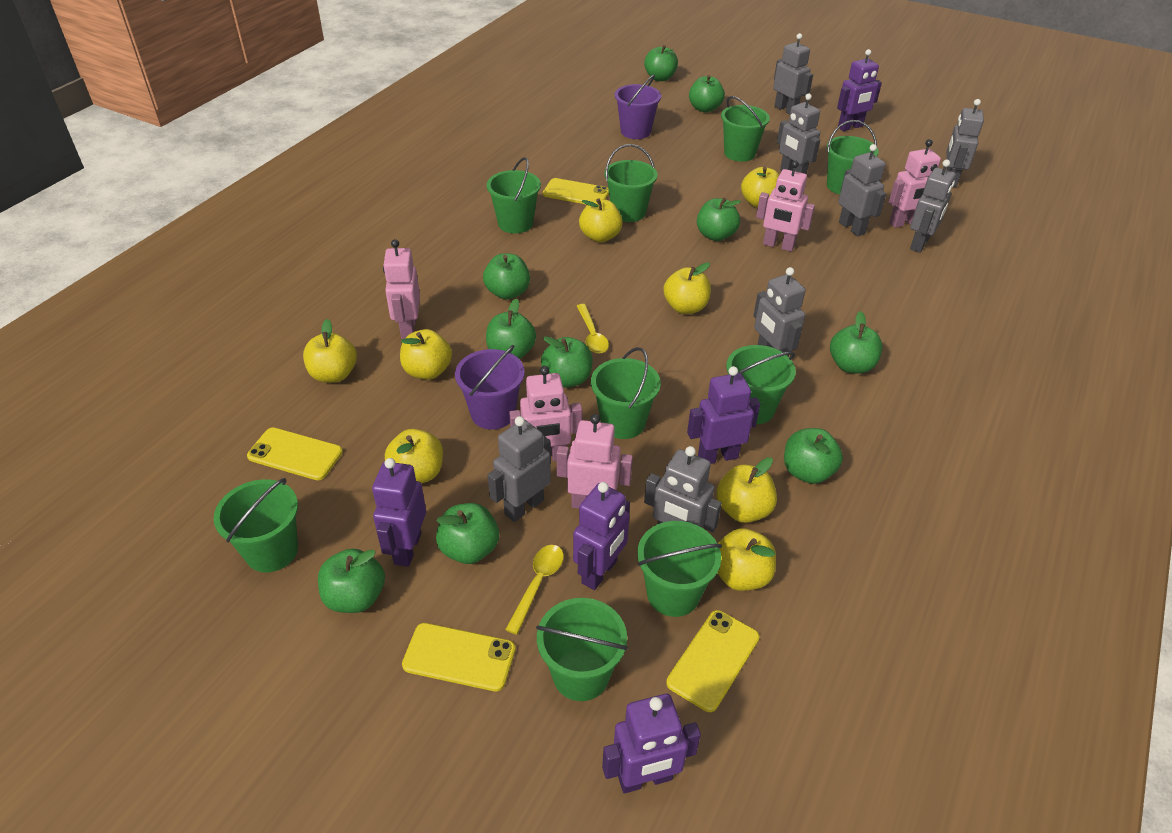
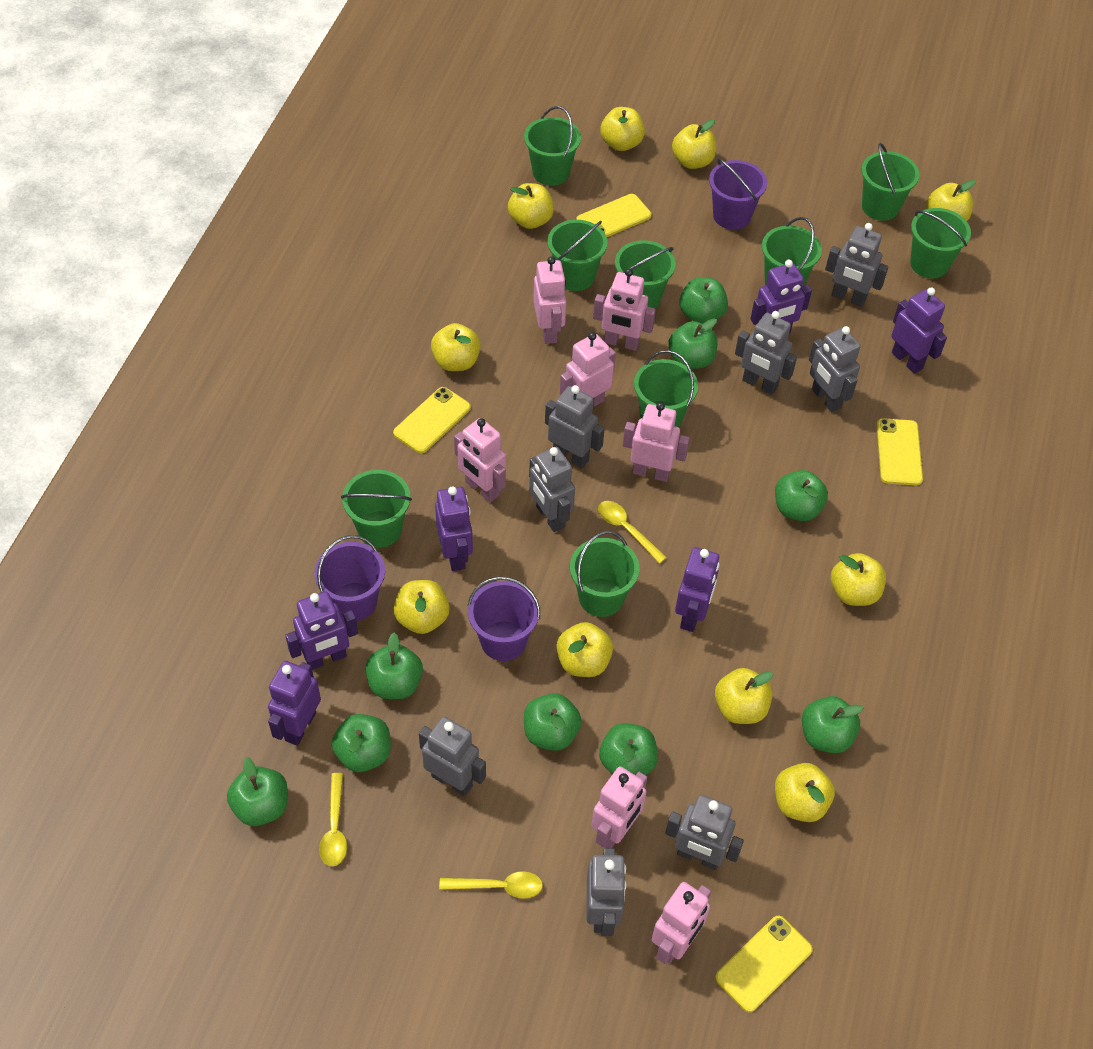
green apple: 10 -> 9
pink robot: 5 -> 7
purple bucket: 2 -> 3
purple robot: 5 -> 6
yellow apple: 8 -> 10
yellow spoon: 2 -> 3

